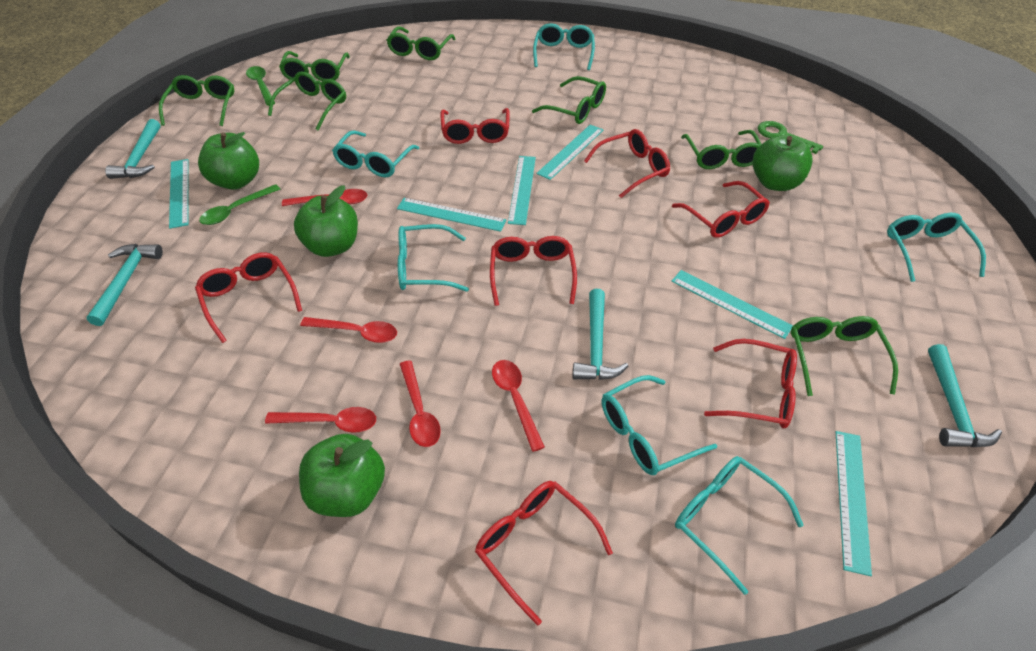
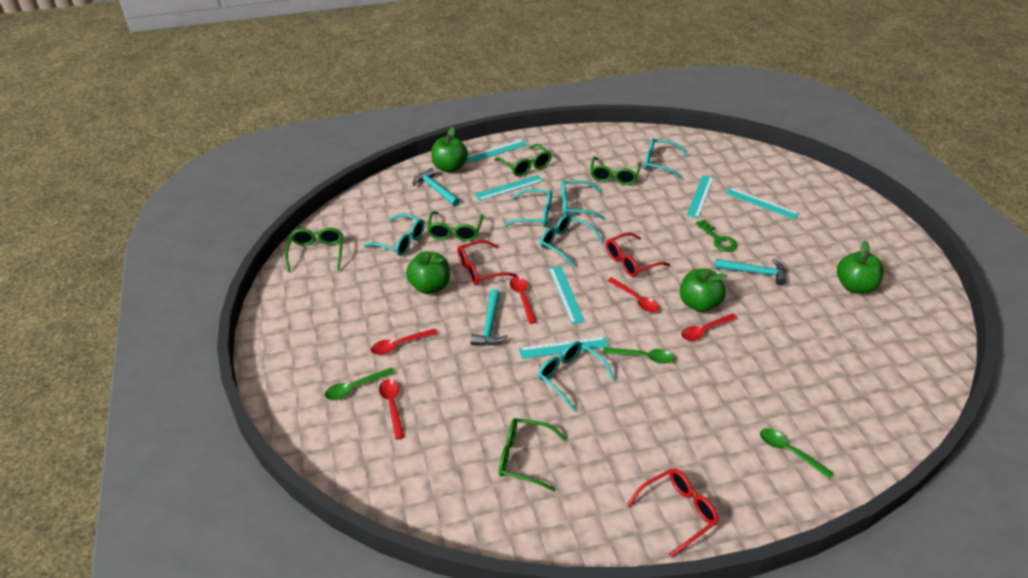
green glasses: 7 -> 5
green spoon: 2 -> 3
red glasses: 7 -> 3
turquoise hammer: 4 -> 3

